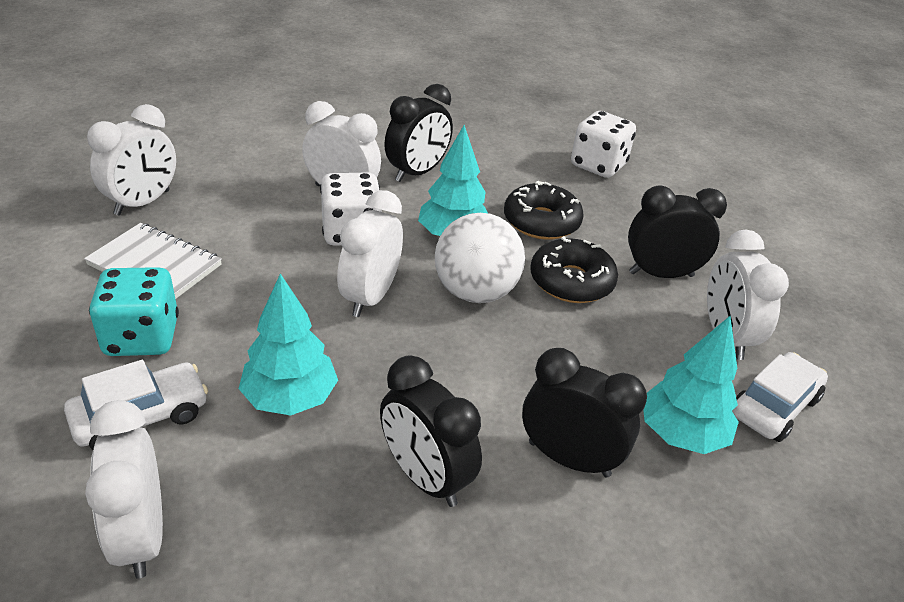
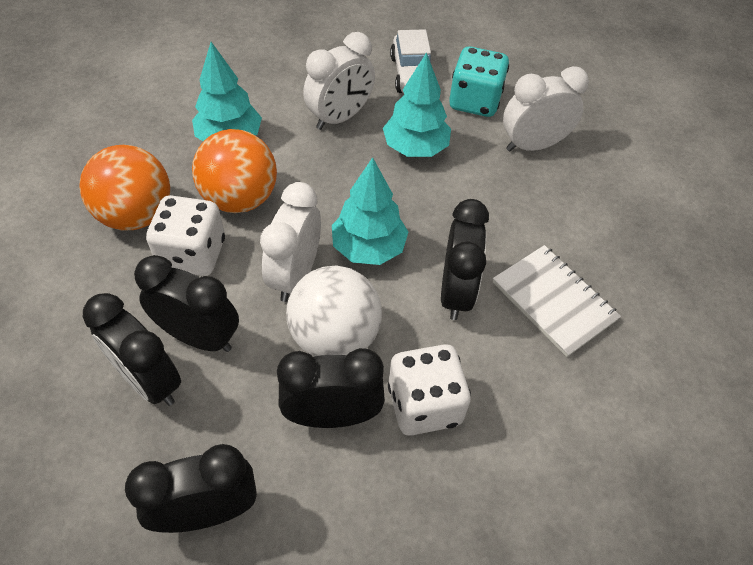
black clock: 4 -> 5
black donut: 2 -> 0
orange ball: 0 -> 2
white car: 2 -> 1
white clock: 5 -> 3

